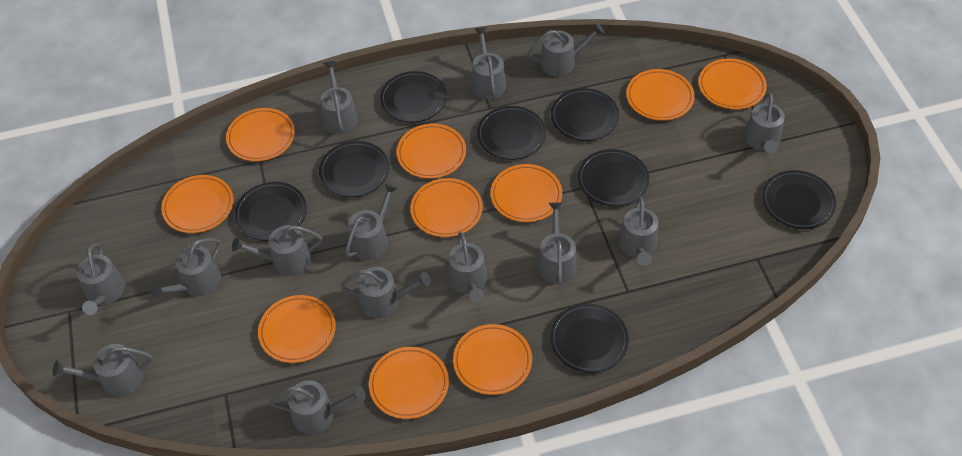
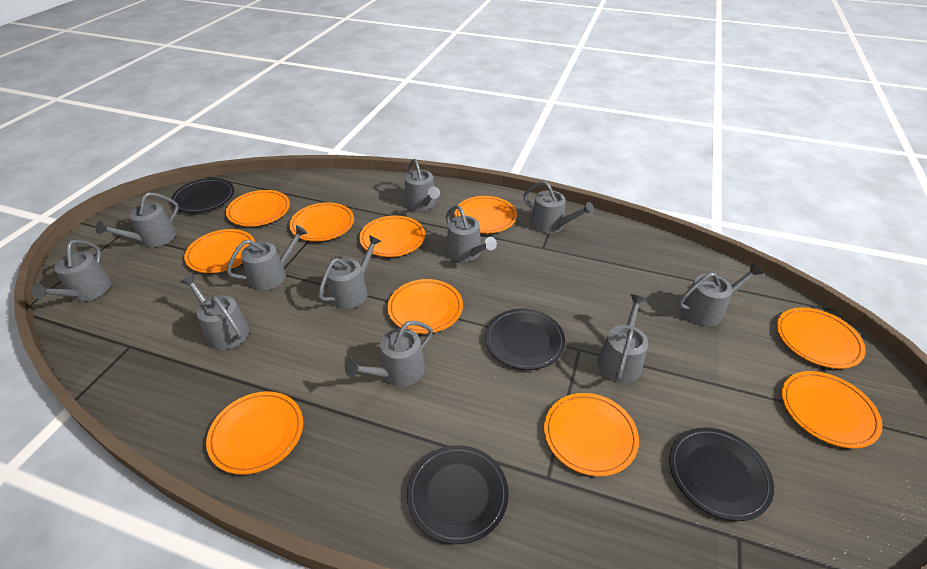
black plate: 8 -> 4
grey watering can: 14 -> 11

